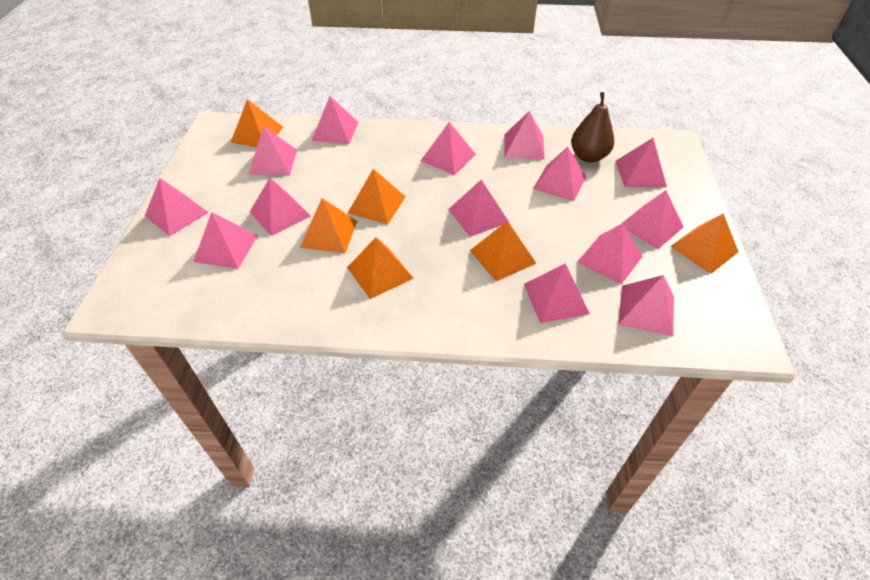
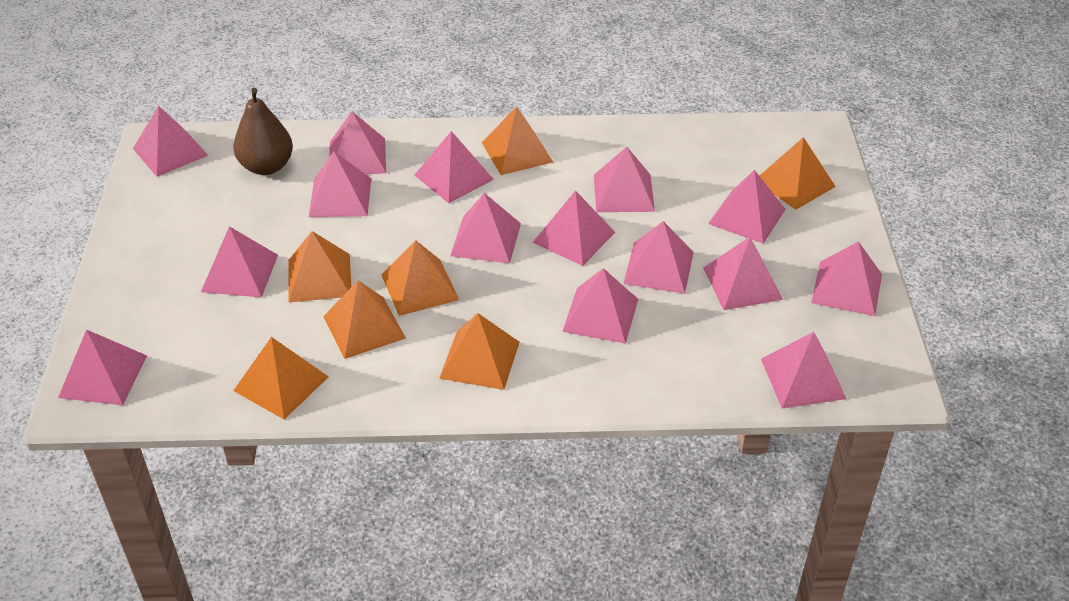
orange pyramid: 6 -> 7
pink pyramid: 14 -> 15

